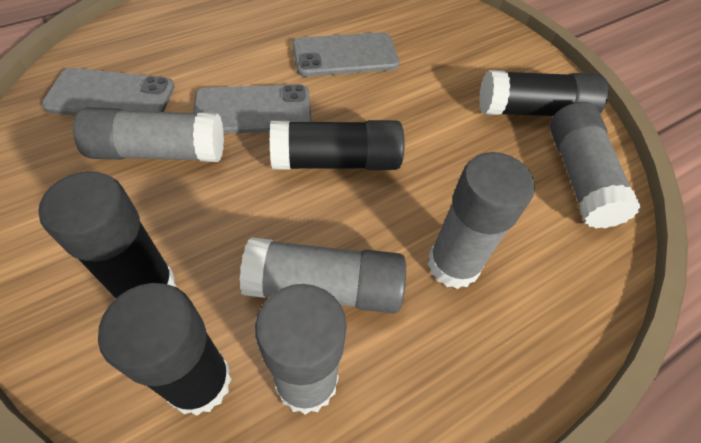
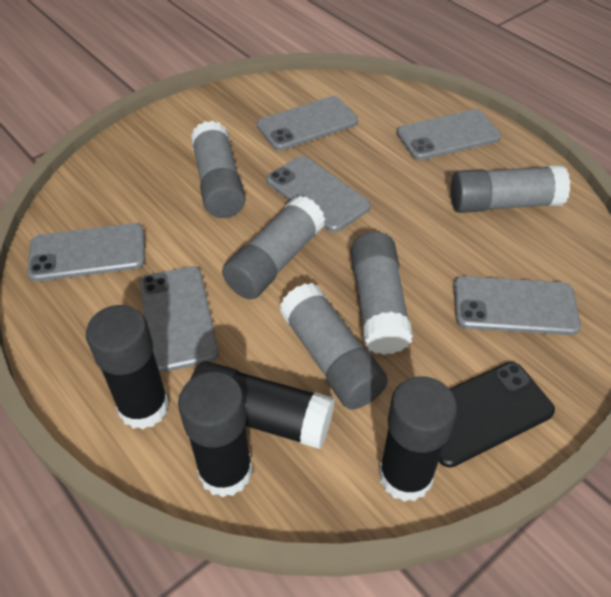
black phone: 0 -> 1
grey phone: 3 -> 6

